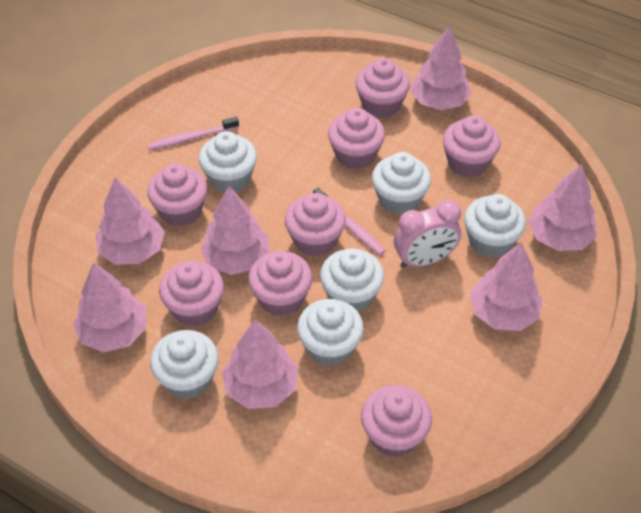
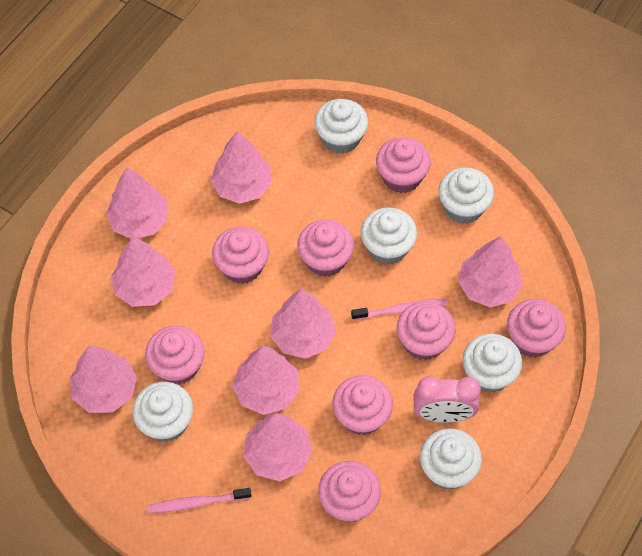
pink tree: 7 -> 8

